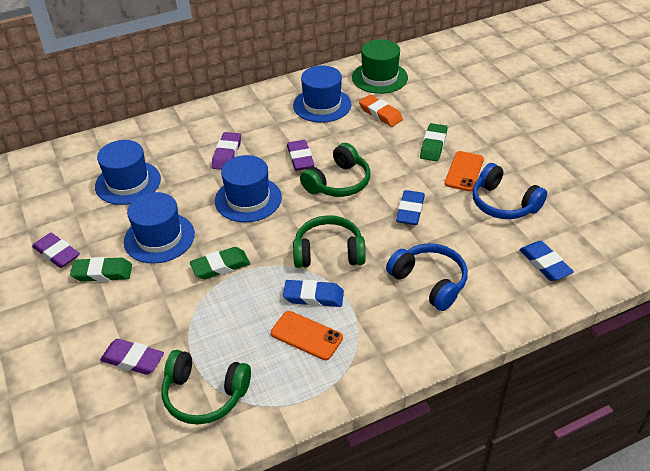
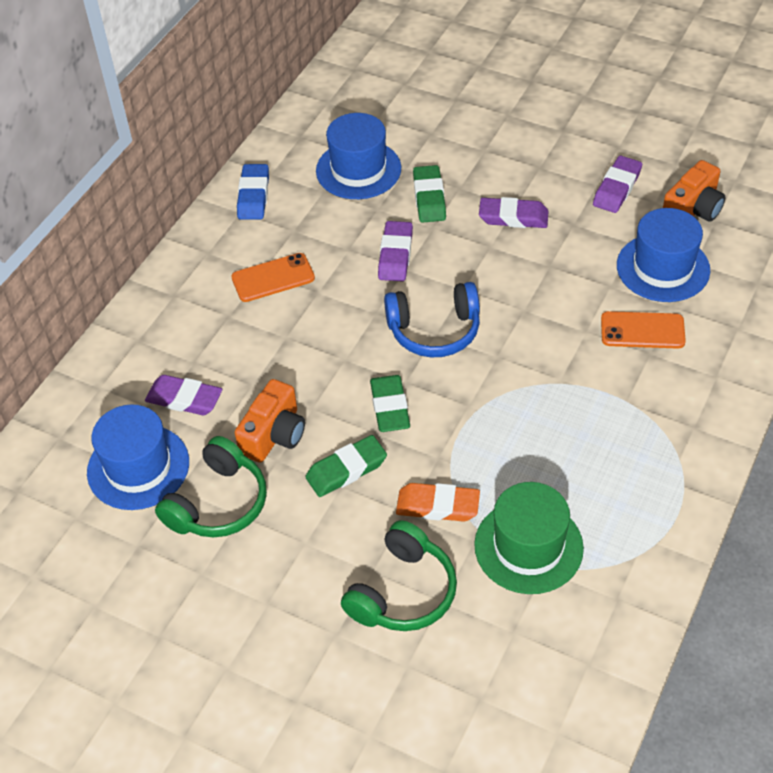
blue eraser: 3 -> 1
blue hat: 4 -> 3
blue headphones: 2 -> 1
green headphones: 3 -> 2
orange camera: 0 -> 2

